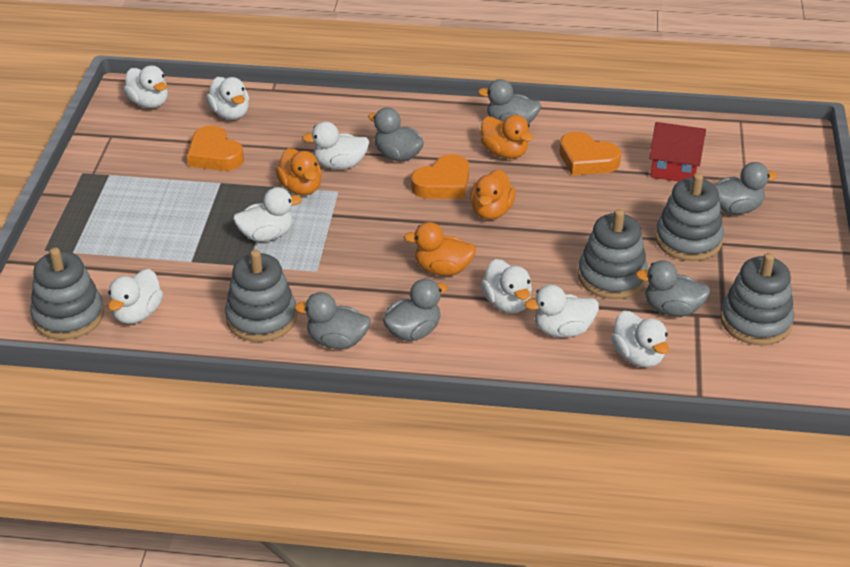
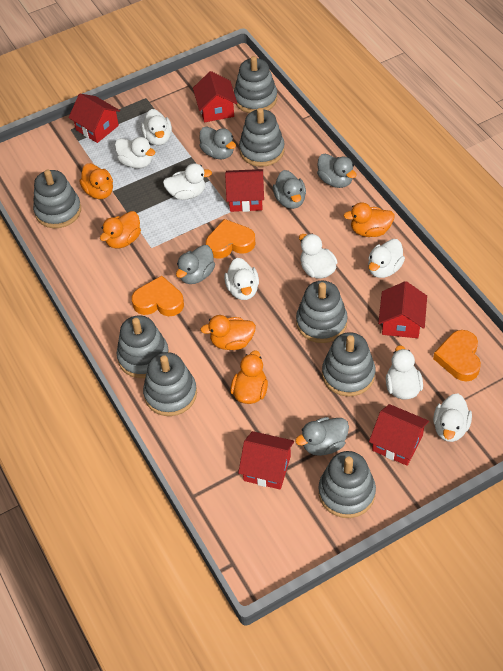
grey duck: 6 -> 5
grey stacking toy: 5 -> 8
orange duck: 4 -> 5
red house: 1 -> 6

